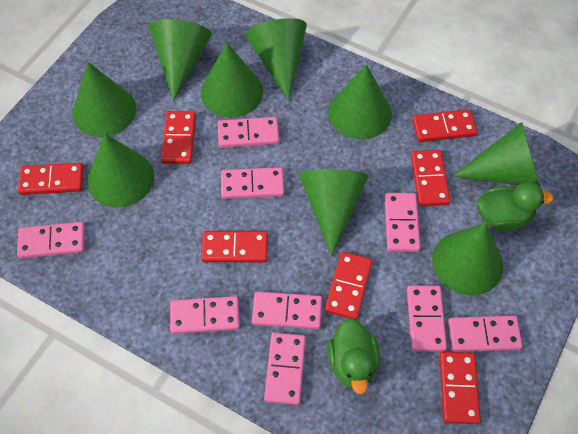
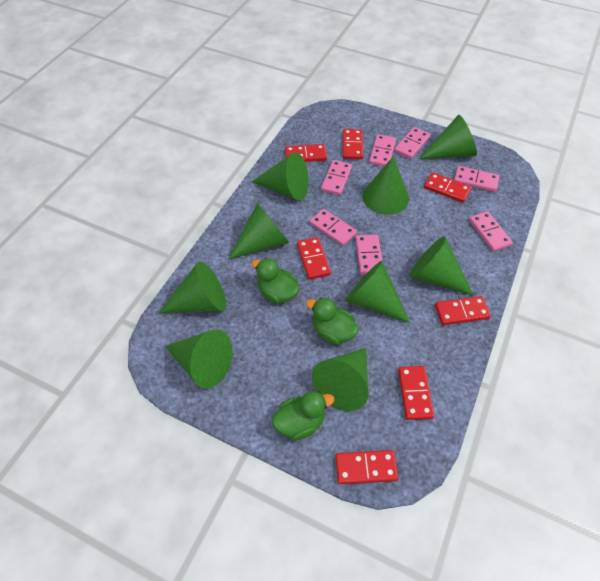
green duck: 2 -> 3
pink domino: 9 -> 7

